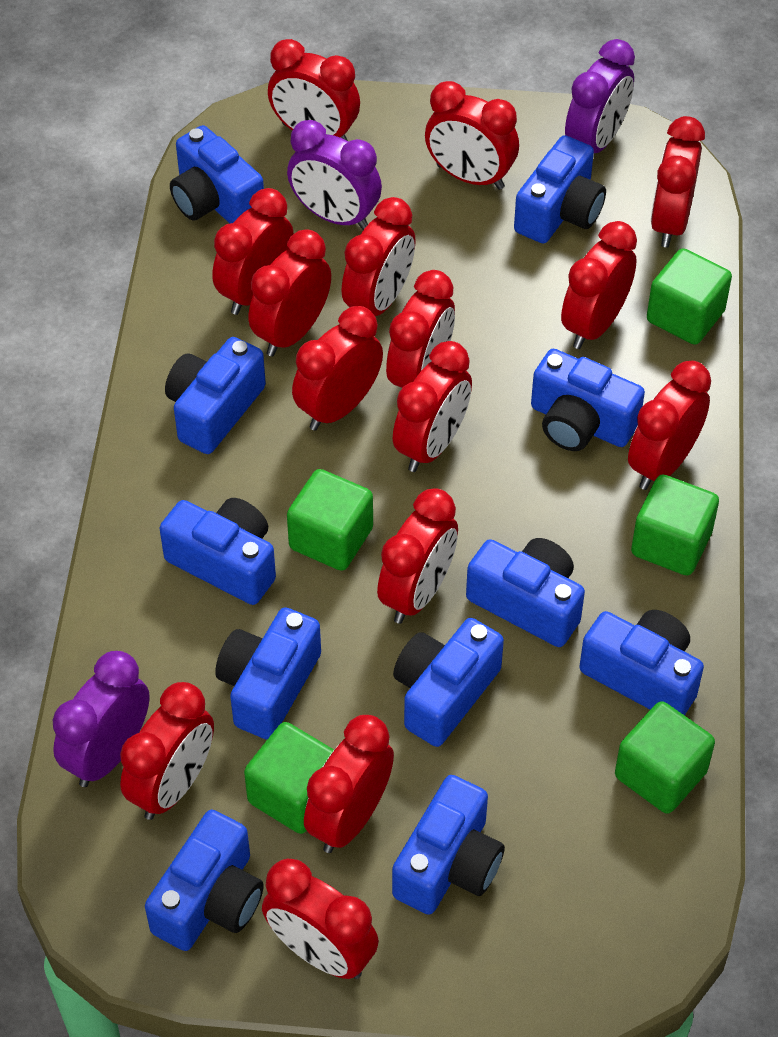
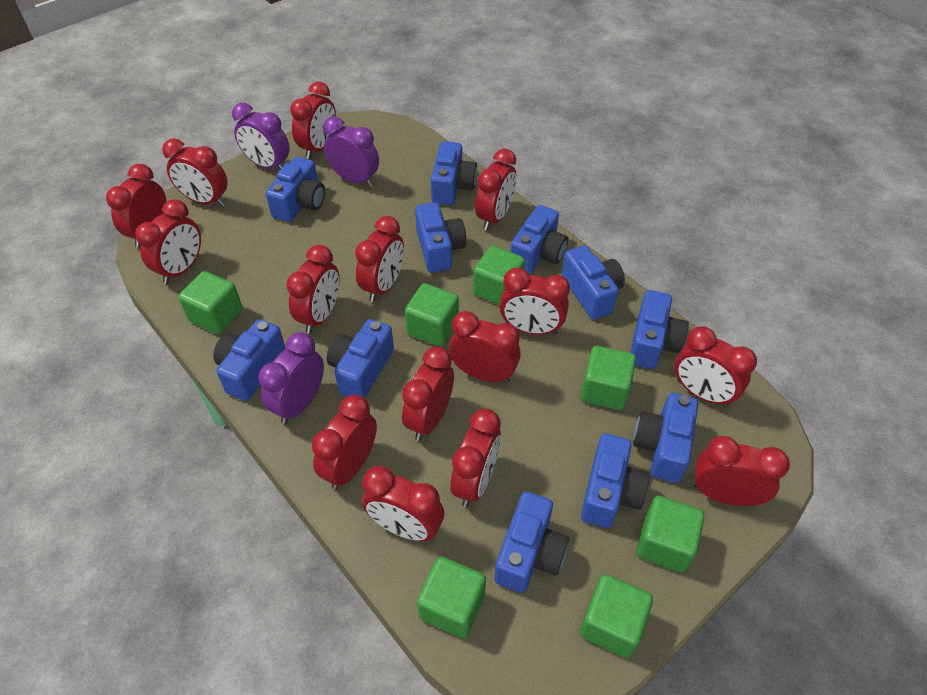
green cube: 5 -> 7

